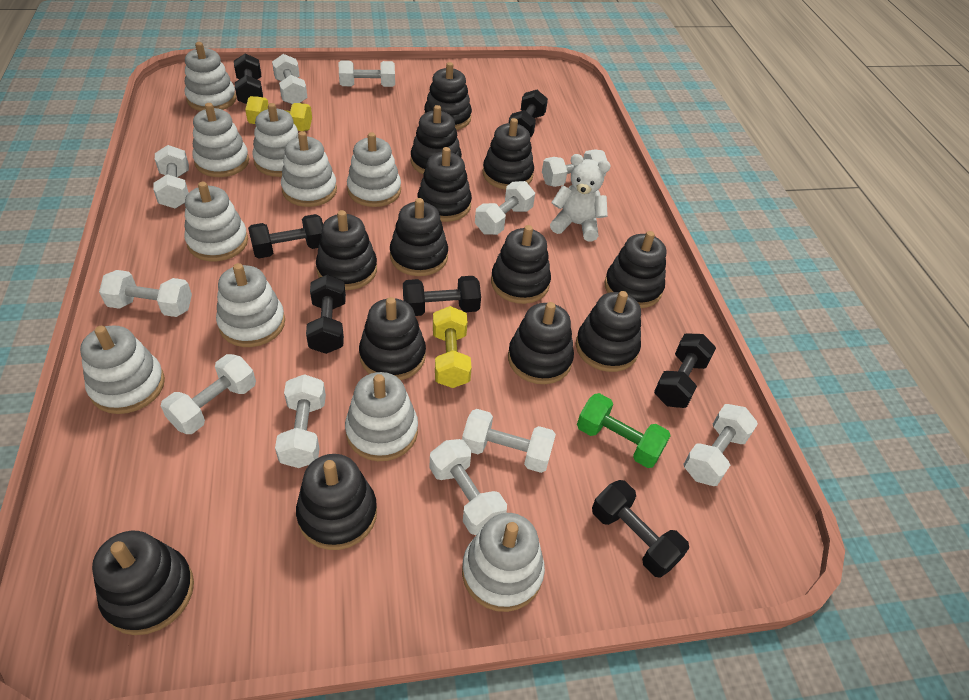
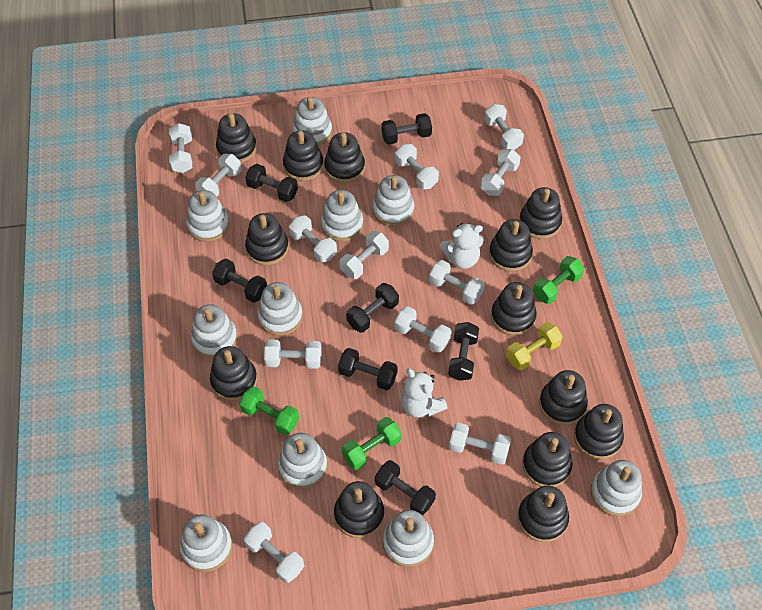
green dumbbell: 1 -> 3
white dumbbell: 11 -> 12
white teddy bear: 1 -> 2
yellow dumbbell: 2 -> 1

